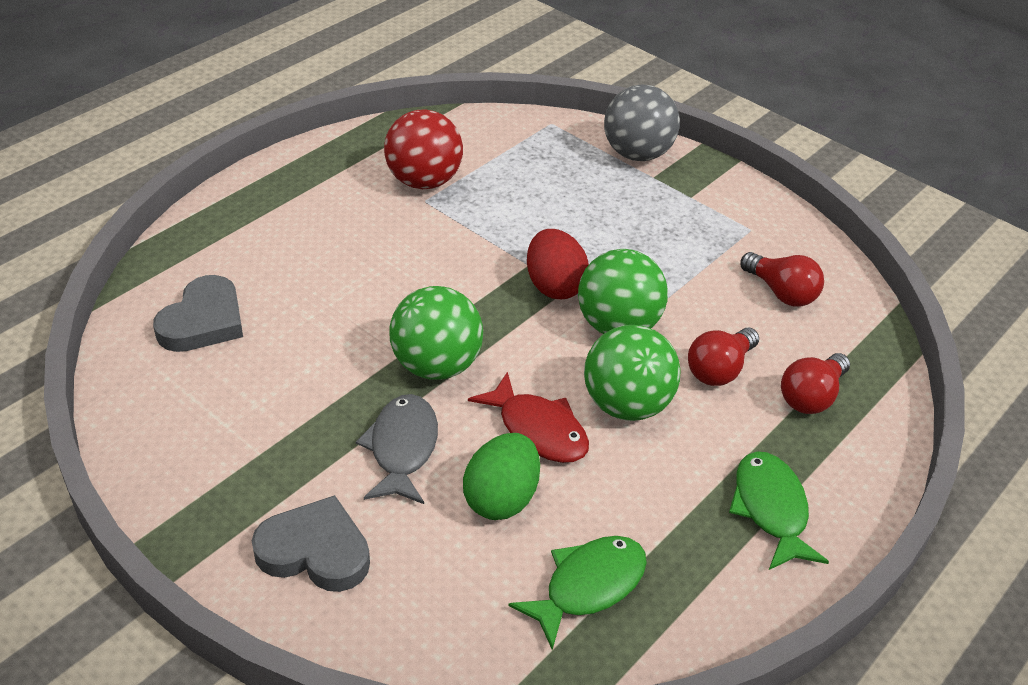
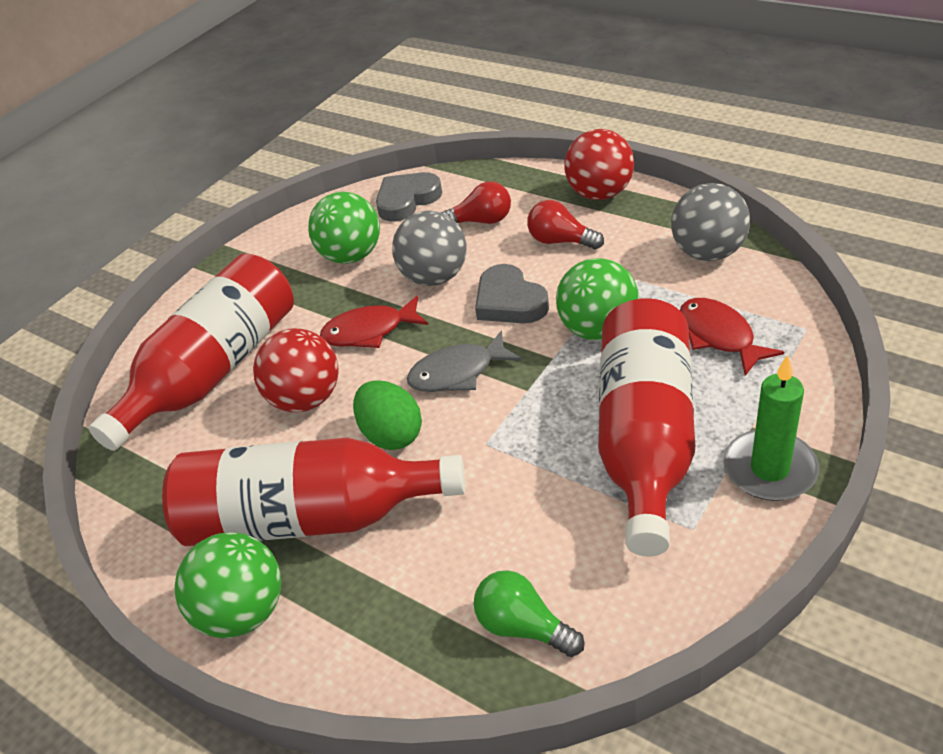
green candle: 0 -> 1
green fish: 2 -> 0
green light bulb: 0 -> 1
grey ball: 1 -> 2
red ball: 1 -> 2
red bottle: 0 -> 3
red egg: 1 -> 0
red fish: 1 -> 2
red light bulb: 3 -> 2

